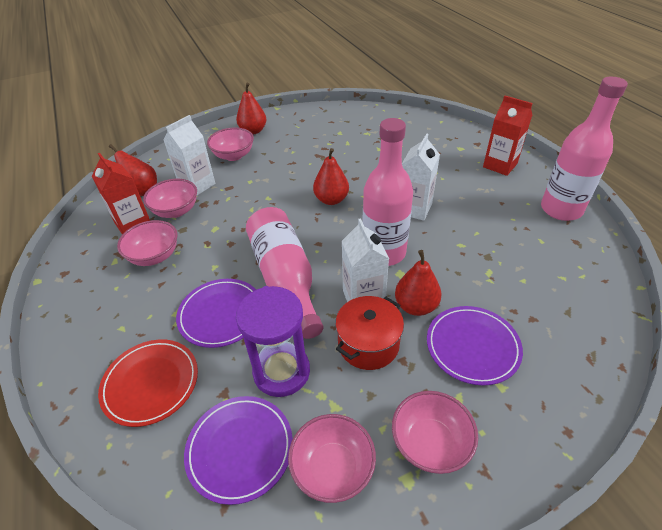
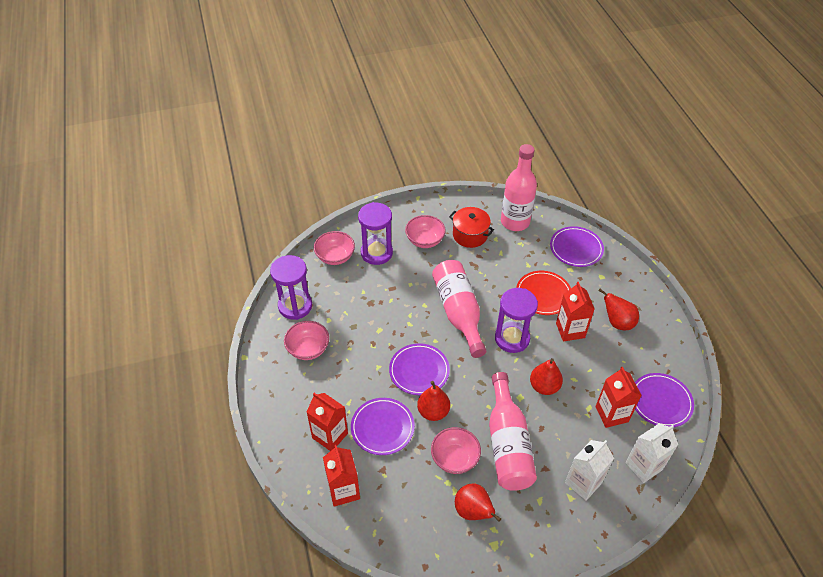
pink bowl: 5 -> 4
purple hourglass: 1 -> 3
purple plate: 3 -> 4
red carton: 2 -> 4
white carton: 3 -> 2

